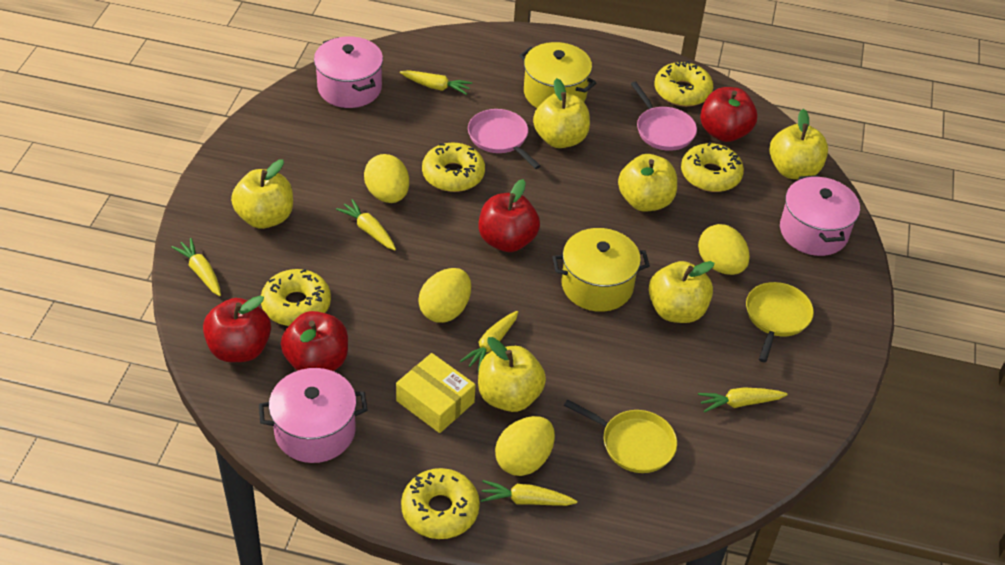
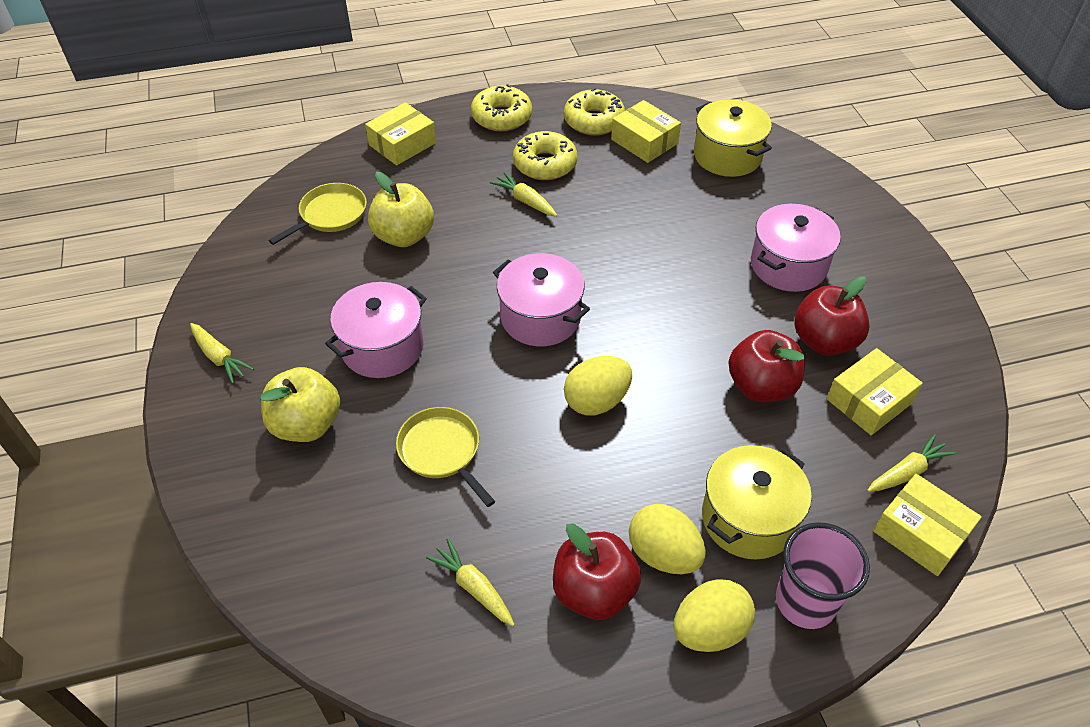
pink cup: 0 -> 1
pink pan: 2 -> 0
red apple: 4 -> 3
yellow apple: 6 -> 2
yellow box: 1 -> 4
yellow carrot: 6 -> 4
yellow donut: 5 -> 3
yellow egg: 4 -> 3

